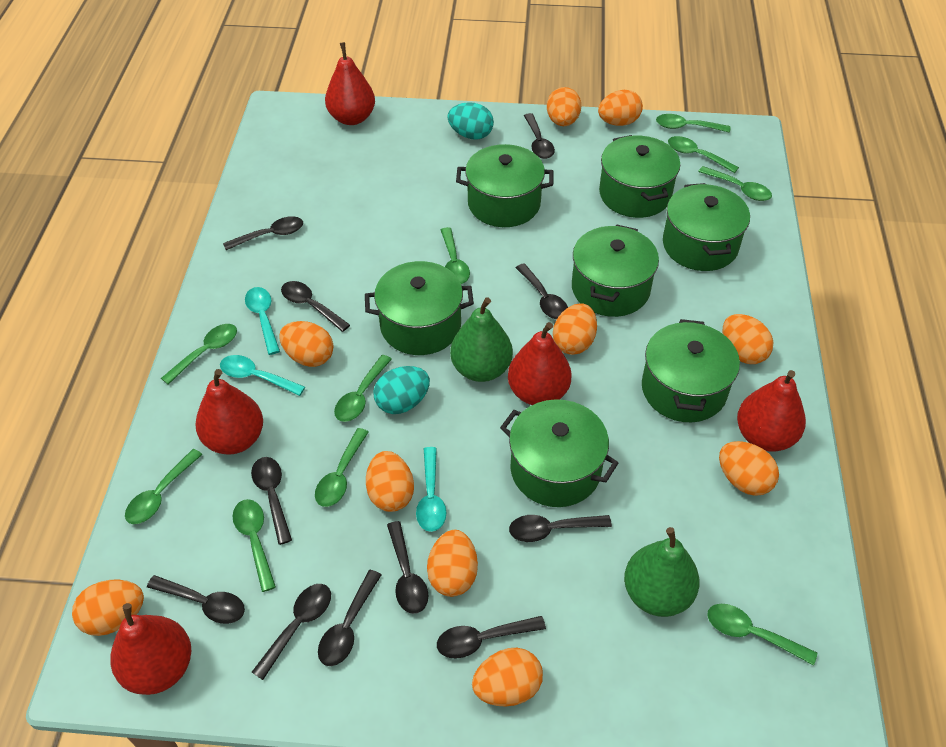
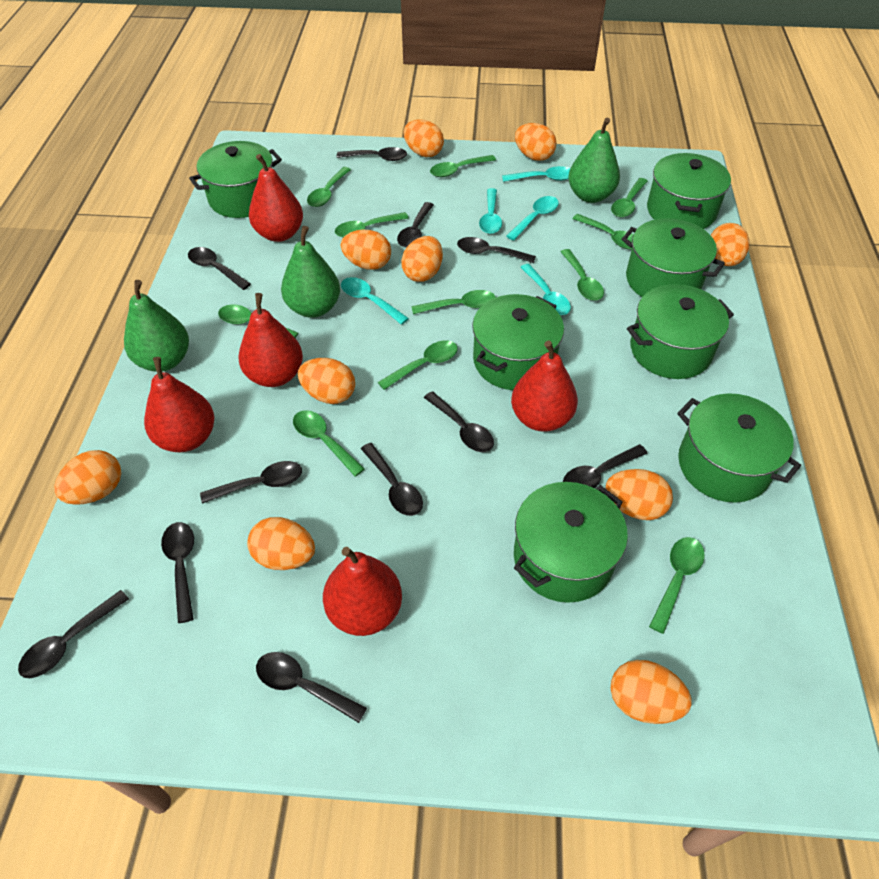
green pear: 2 -> 3
green spoon: 10 -> 11
turquoise egg: 2 -> 0
turquoise spoon: 3 -> 5

